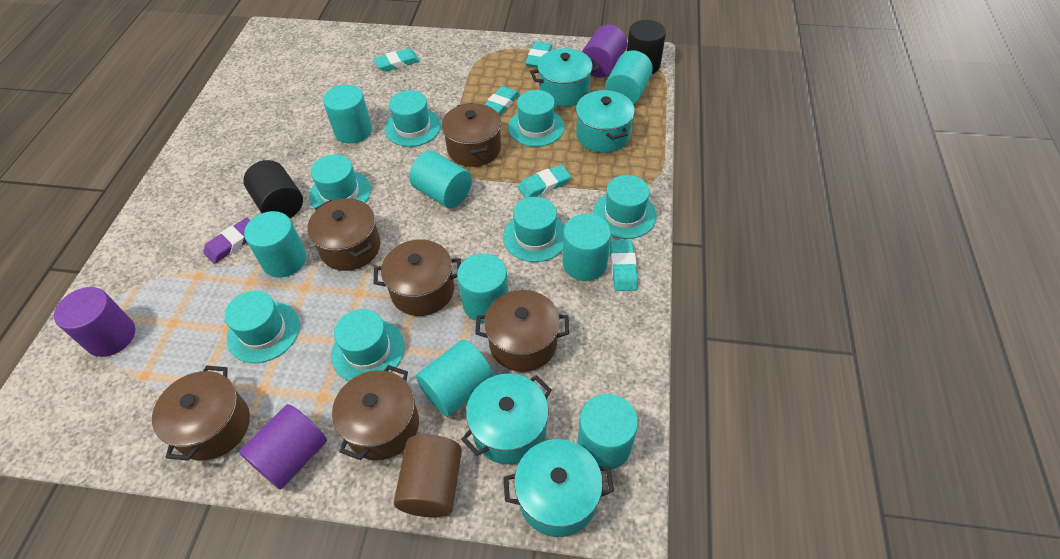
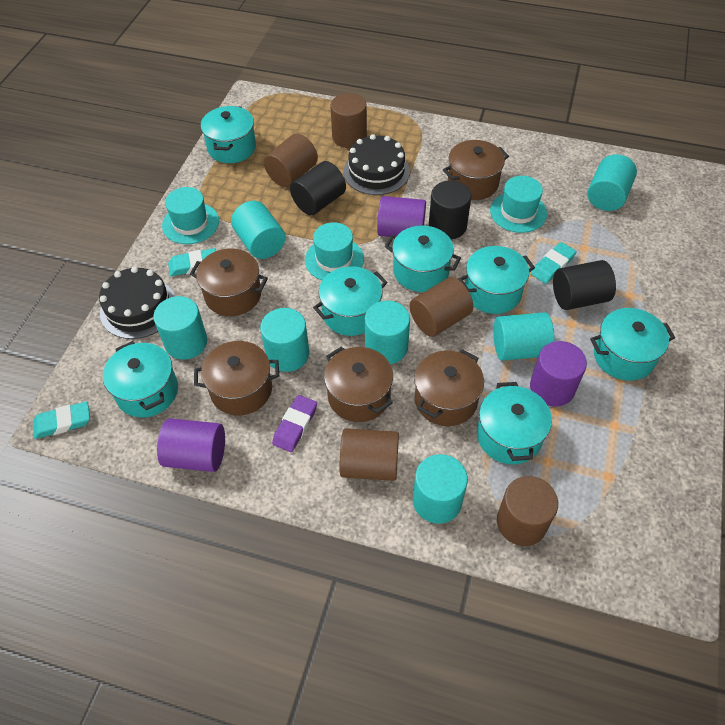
black cake: 0 -> 2
black cylinder: 2 -> 3
brown cylinder: 1 -> 5
brown pot: 6 -> 5
turquoise cylinder: 8 -> 7
turquoise eraser: 5 -> 3
turquoise hat: 7 -> 3
turquoise pot: 4 -> 7

